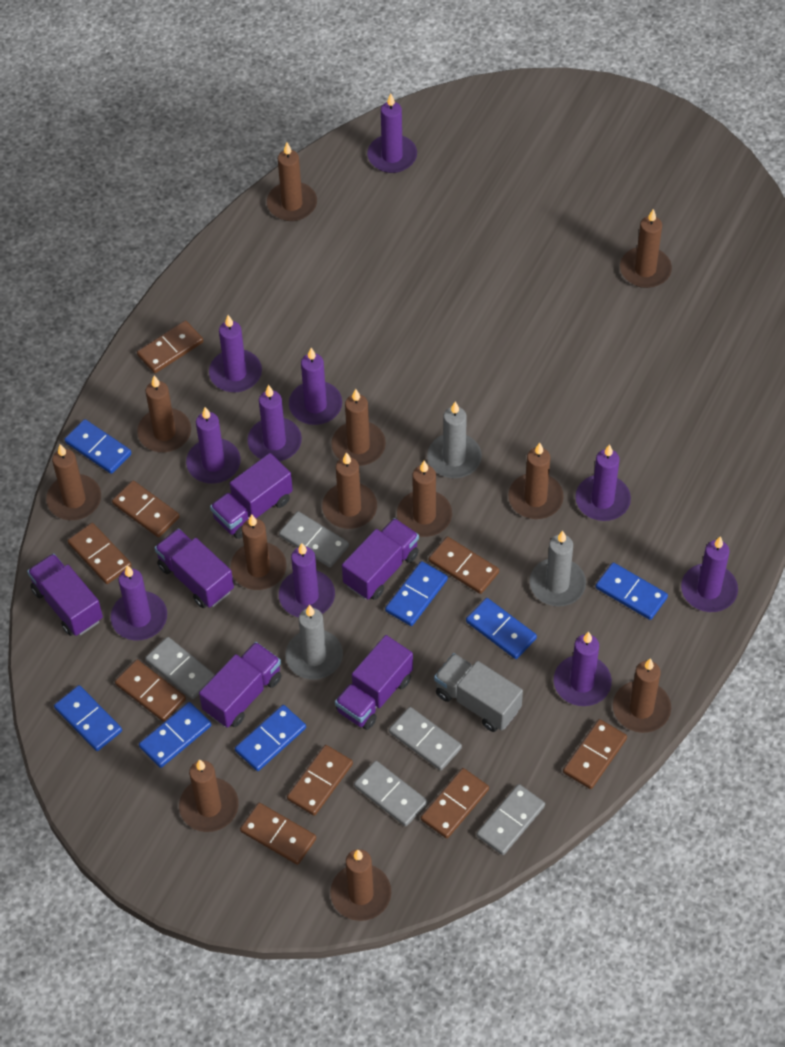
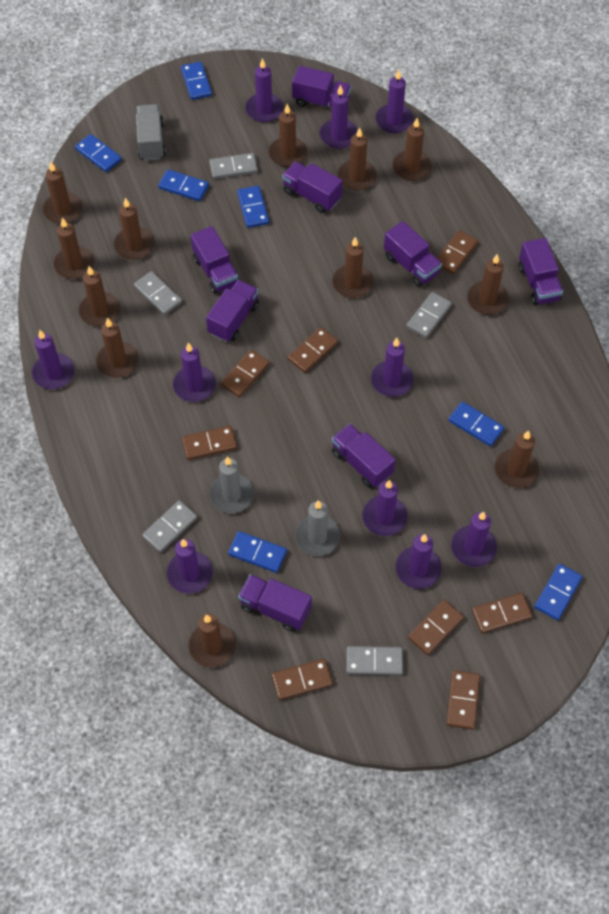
brown domino: 9 -> 8
grey candle: 3 -> 2
purple truck: 6 -> 8

